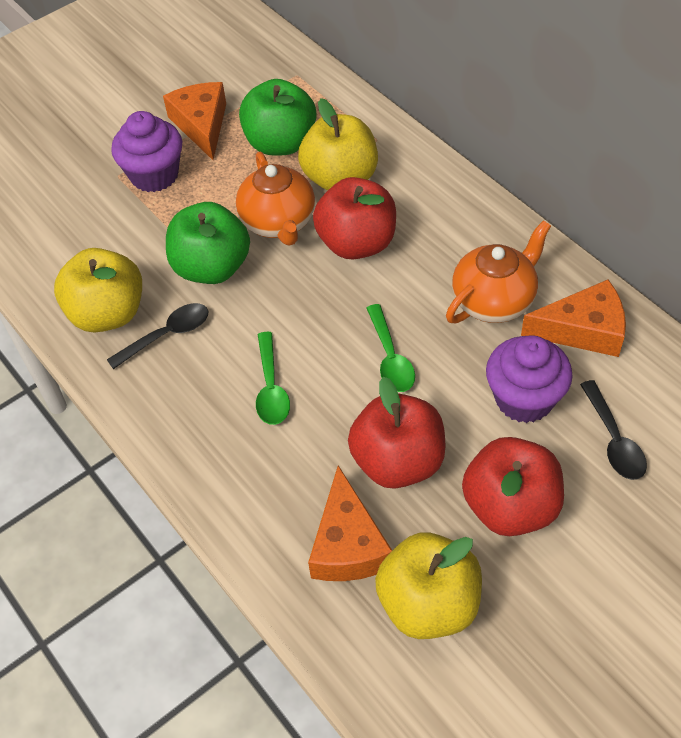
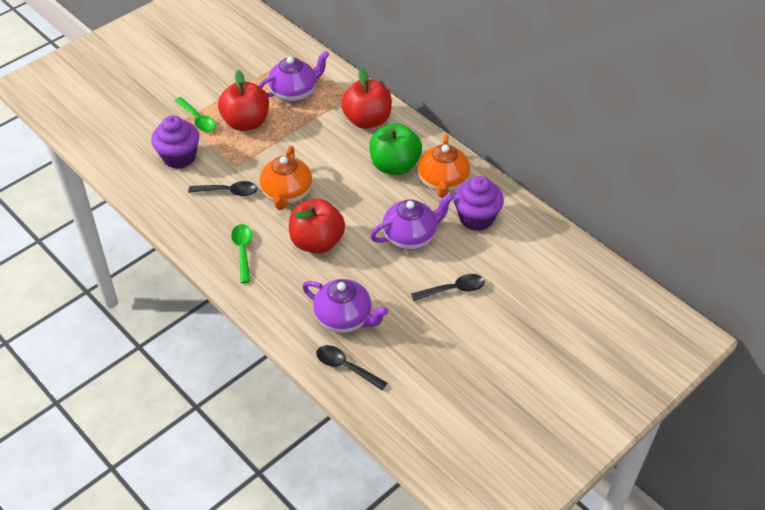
black spoon: 2 -> 3
green apple: 2 -> 1
orange cheese: 3 -> 0
purple teapot: 0 -> 3
yellow apple: 3 -> 0

